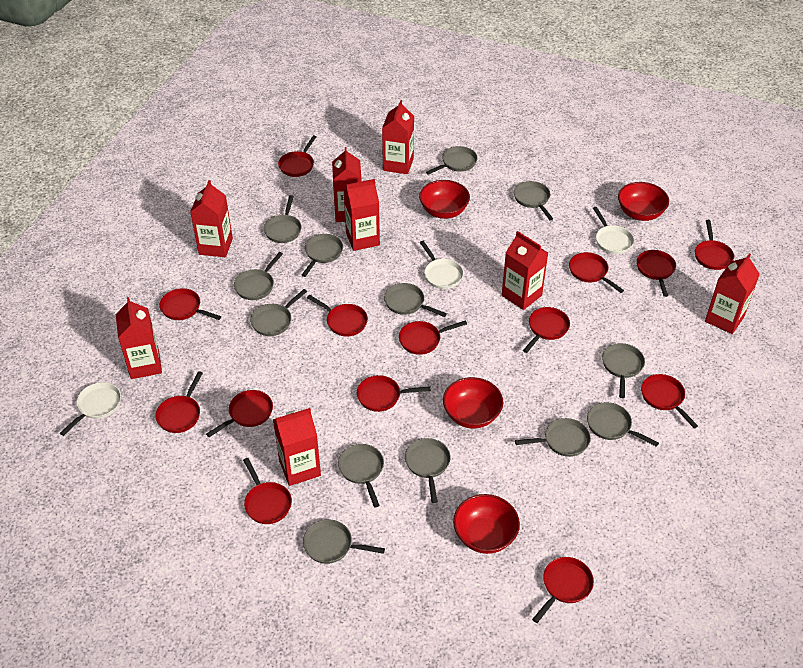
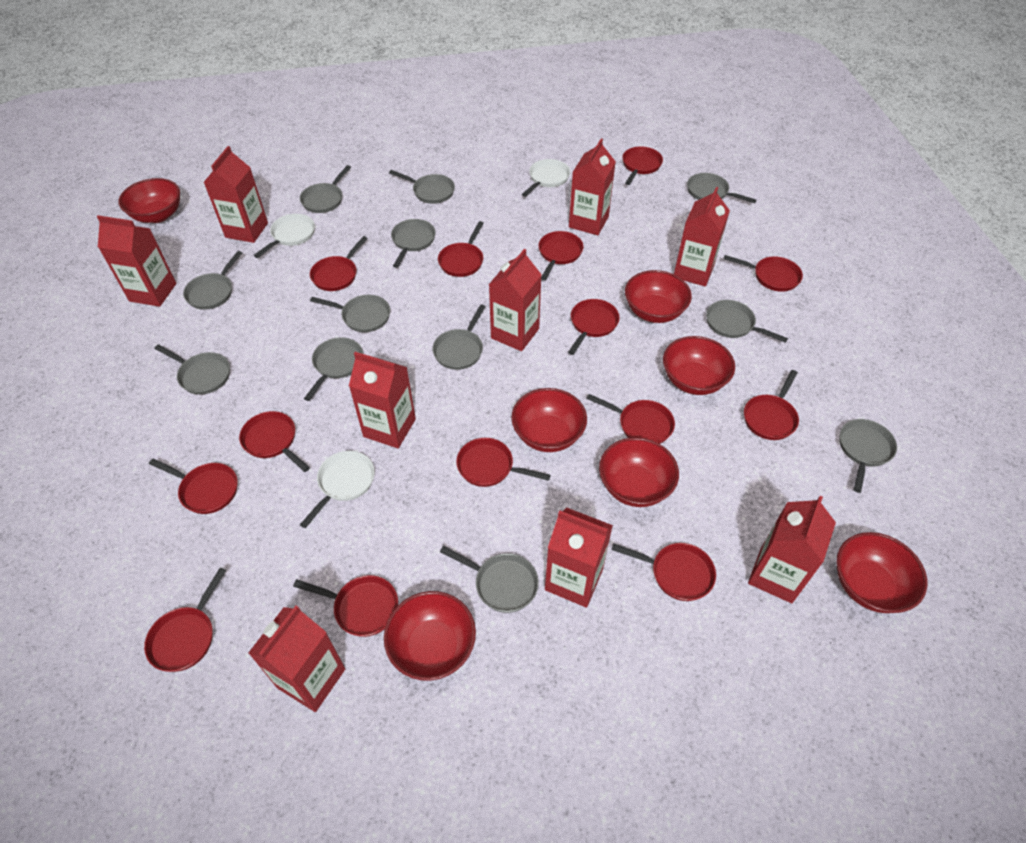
grey pan: 13 -> 12
red bowl: 4 -> 7
red carton: 8 -> 9

